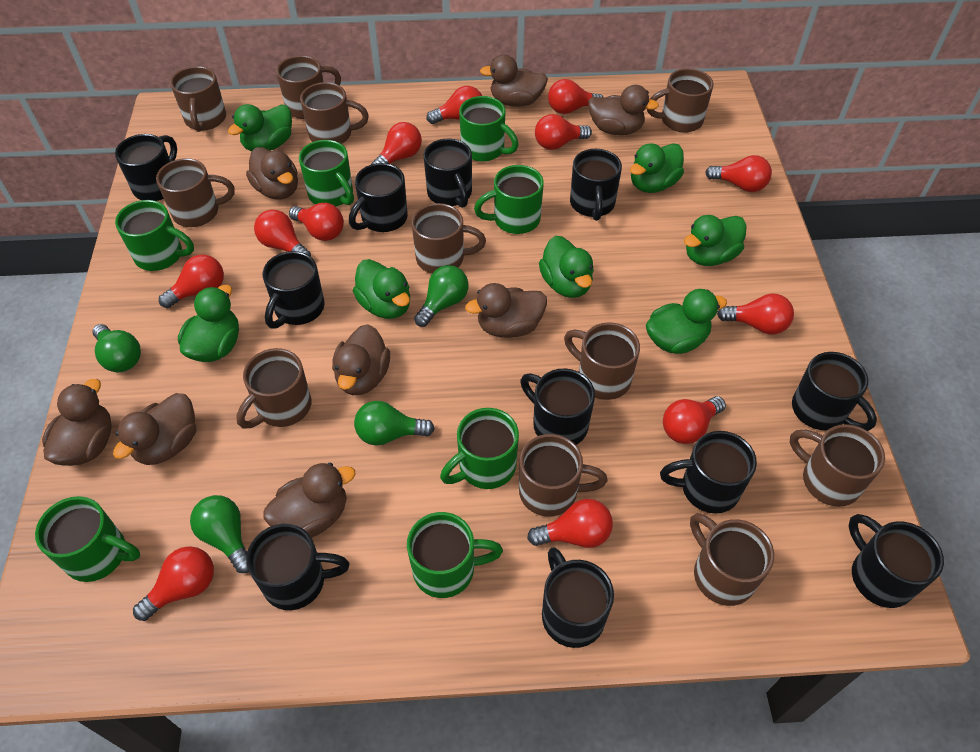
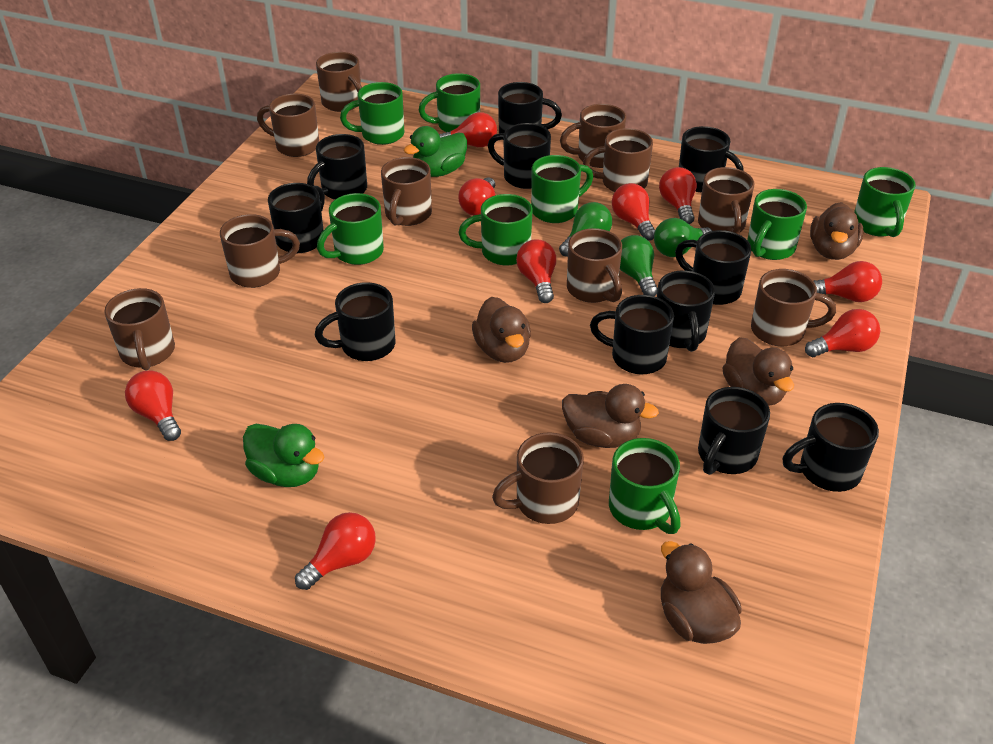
brown duck: 8 -> 5
green duck: 7 -> 2
green light bulb: 4 -> 3
green mug: 7 -> 8
red light bulb: 12 -> 9

